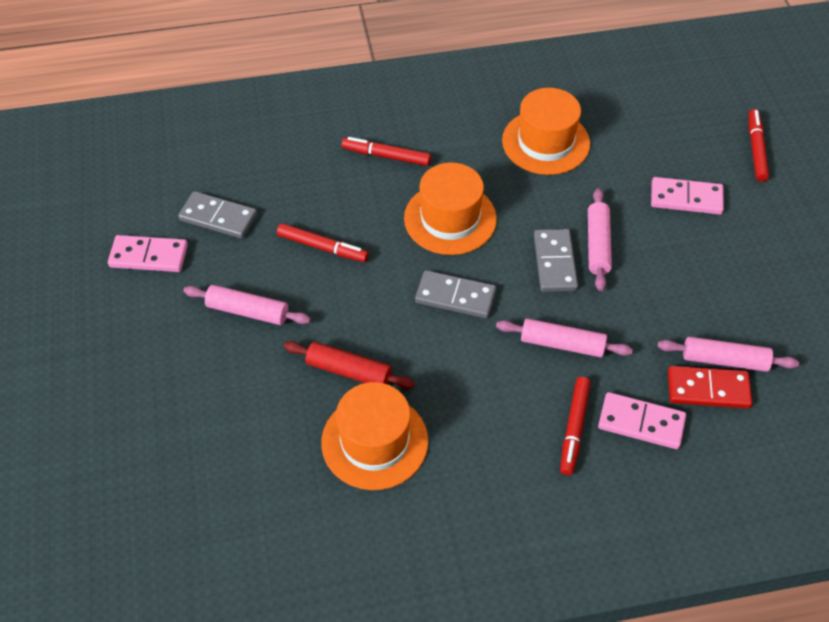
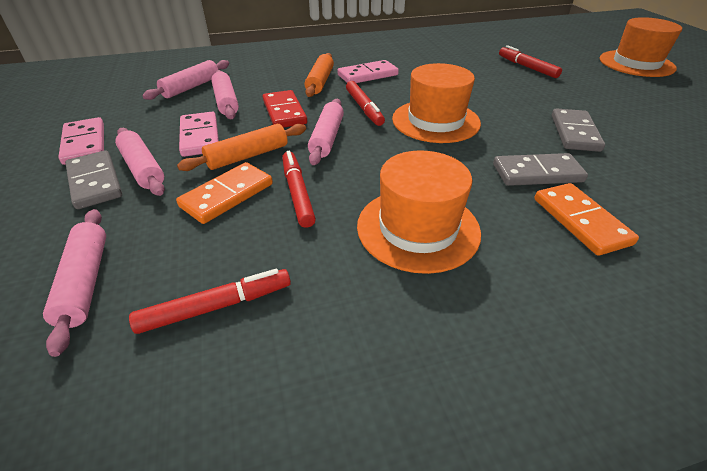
orange domino: 0 -> 2
orange rolling pin: 0 -> 2
pink rolling pin: 4 -> 5
red rolling pin: 1 -> 0

